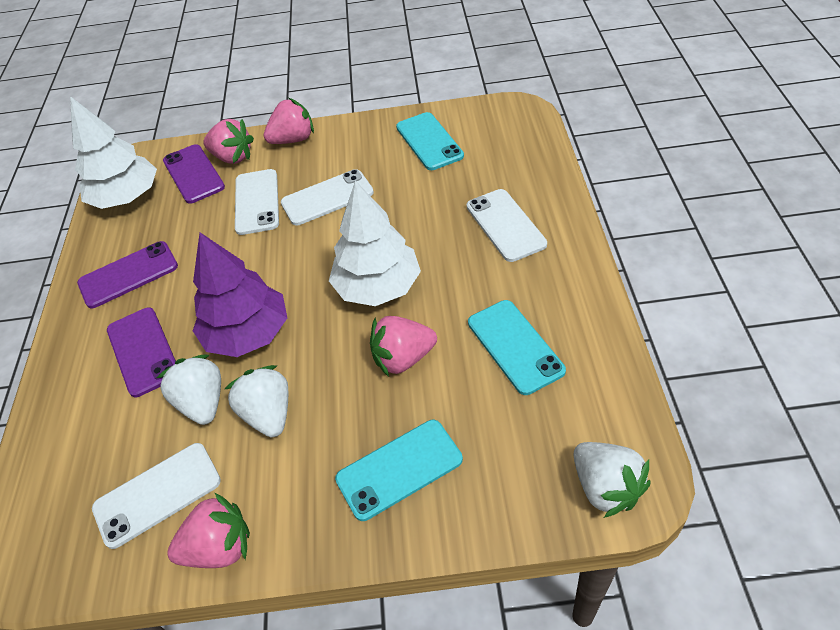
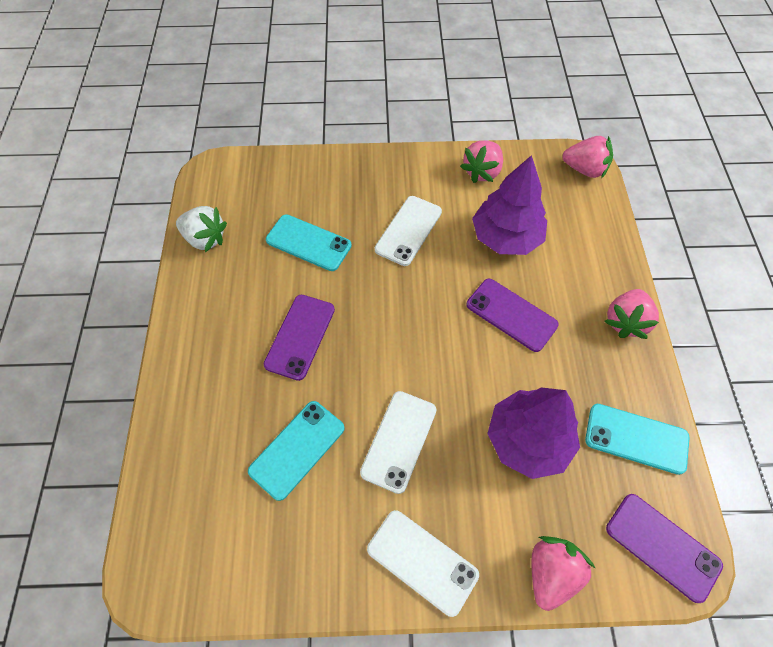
purple tree: 1 -> 2
white phone: 4 -> 3
white strawberry: 3 -> 1
white tree: 2 -> 0

